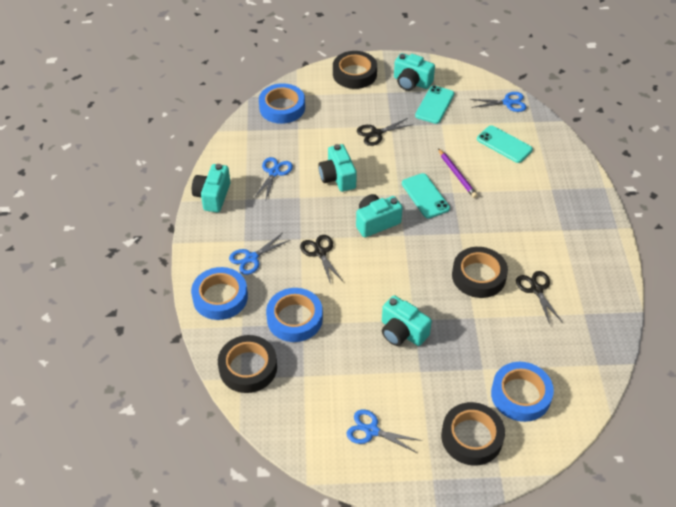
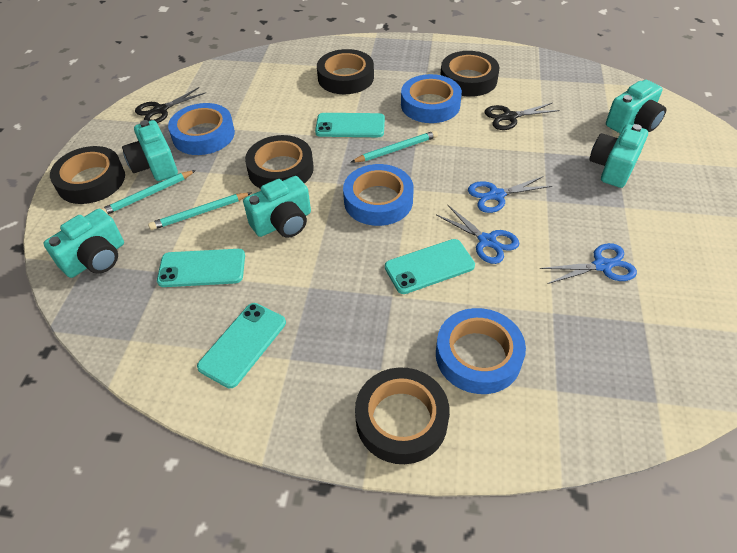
black scissors: 3 -> 2
black tape: 4 -> 5
blue scissors: 4 -> 3
purple pencil: 1 -> 0
turquoise pencil: 0 -> 3
turquoise phone: 3 -> 4

